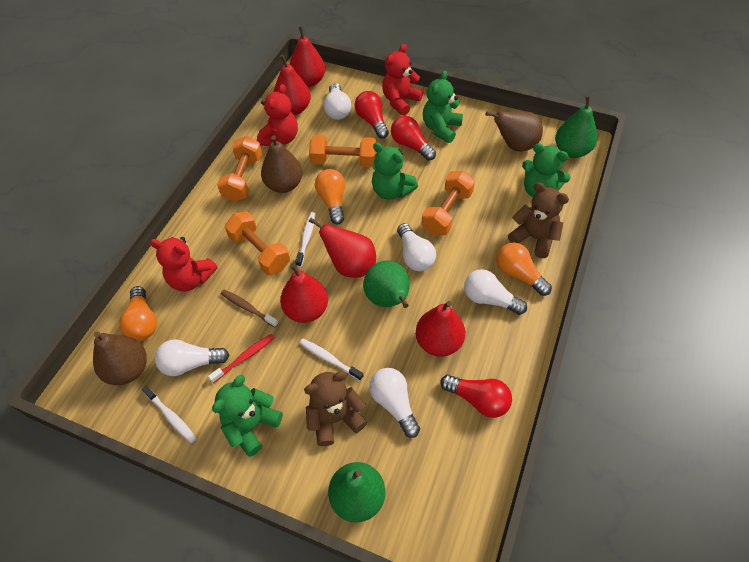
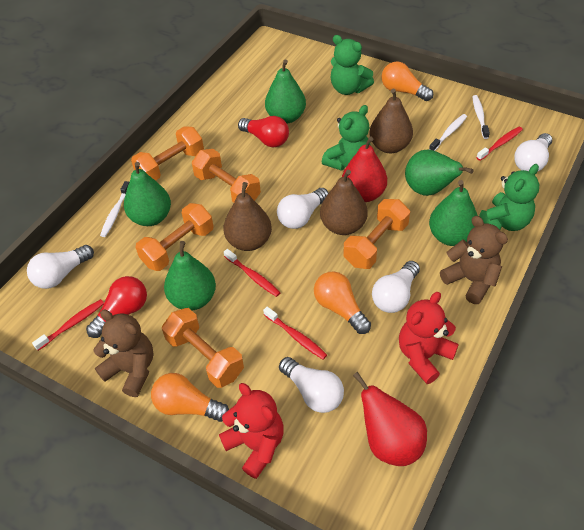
brown toothbrush: 1 -> 0
green pear: 3 -> 5
green teddy bear: 4 -> 3
orange dumbbell: 4 -> 5
red light bulb: 3 -> 2
red pear: 5 -> 2
red teddy bear: 3 -> 2
red toothbrush: 1 -> 4

